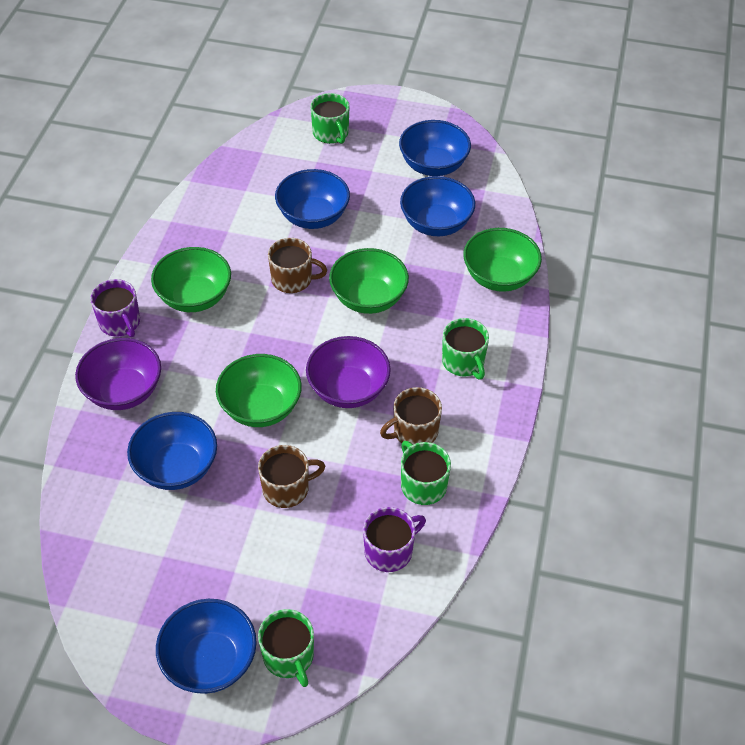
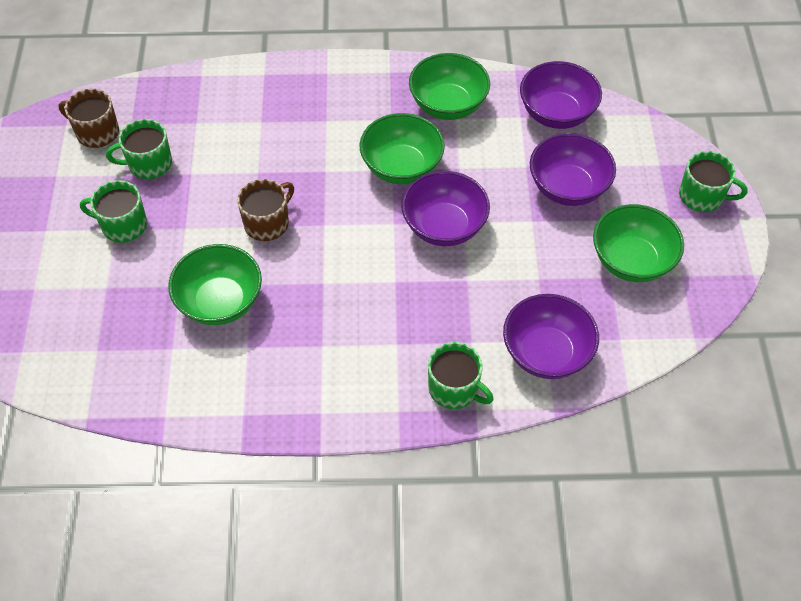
blue bowl: 5 -> 0
brown mug: 3 -> 2
purple bowl: 2 -> 4
purple mug: 2 -> 0

